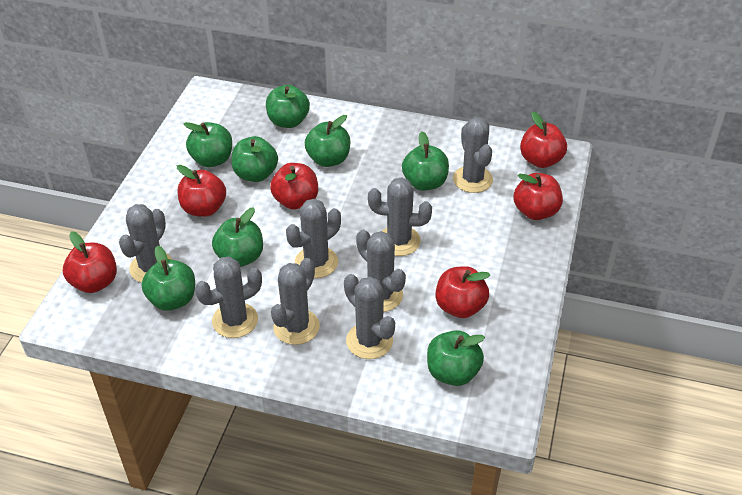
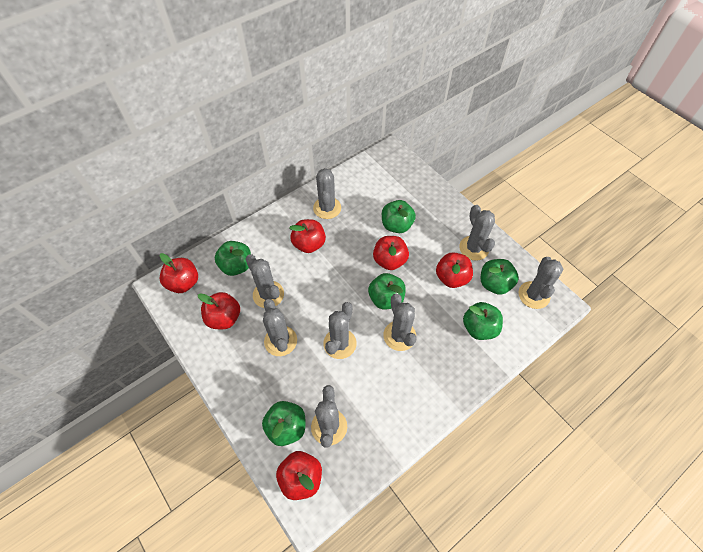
green apple: 8 -> 6

